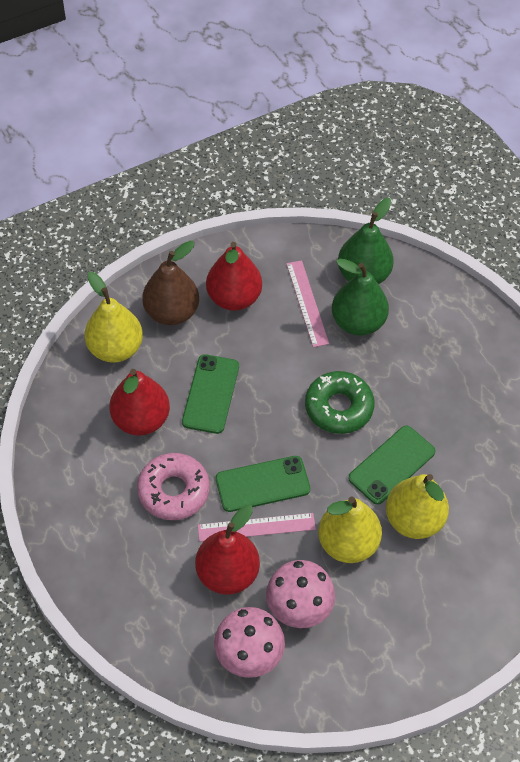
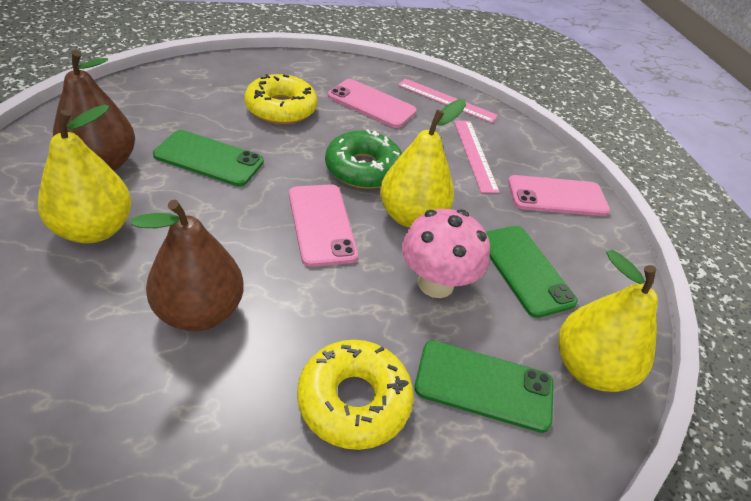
brown pear: 1 -> 2
green pear: 2 -> 0
pink donut: 1 -> 0
pink mushroom: 2 -> 1
pink phone: 0 -> 3
red pear: 3 -> 0
yellow donut: 0 -> 2

